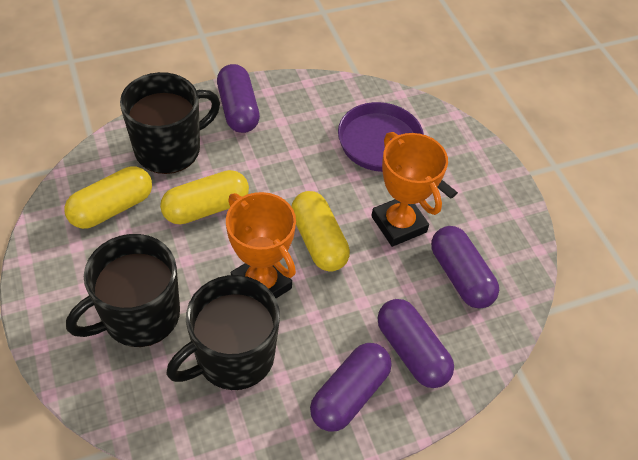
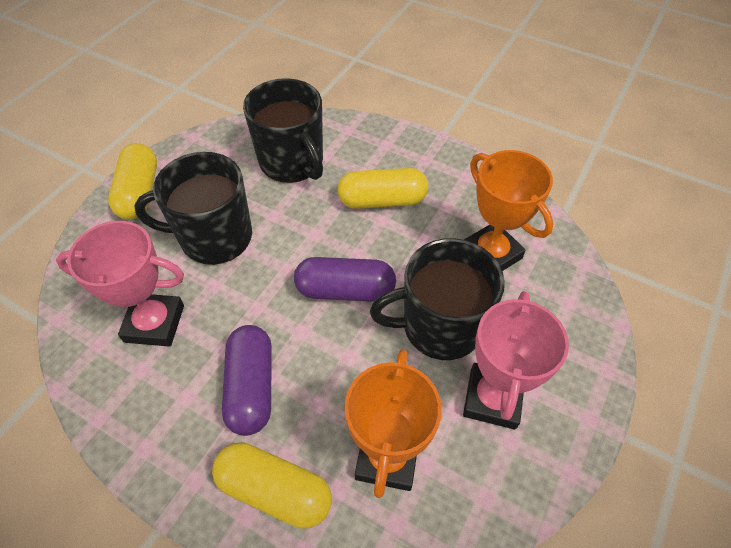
pink trophy: 0 -> 2
purple capsule: 4 -> 2
purple pan: 1 -> 0

